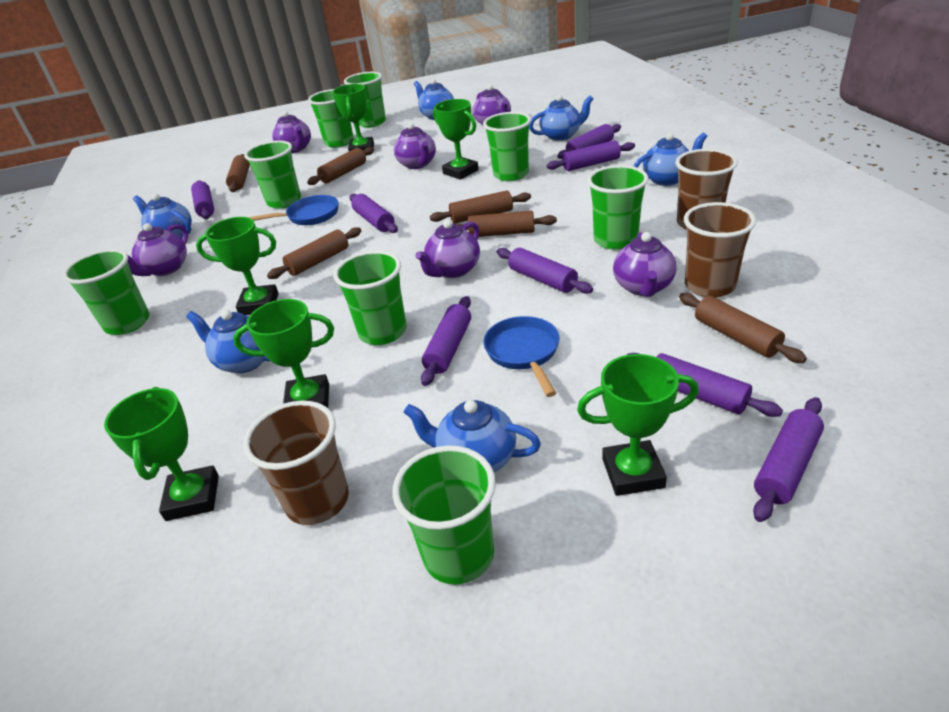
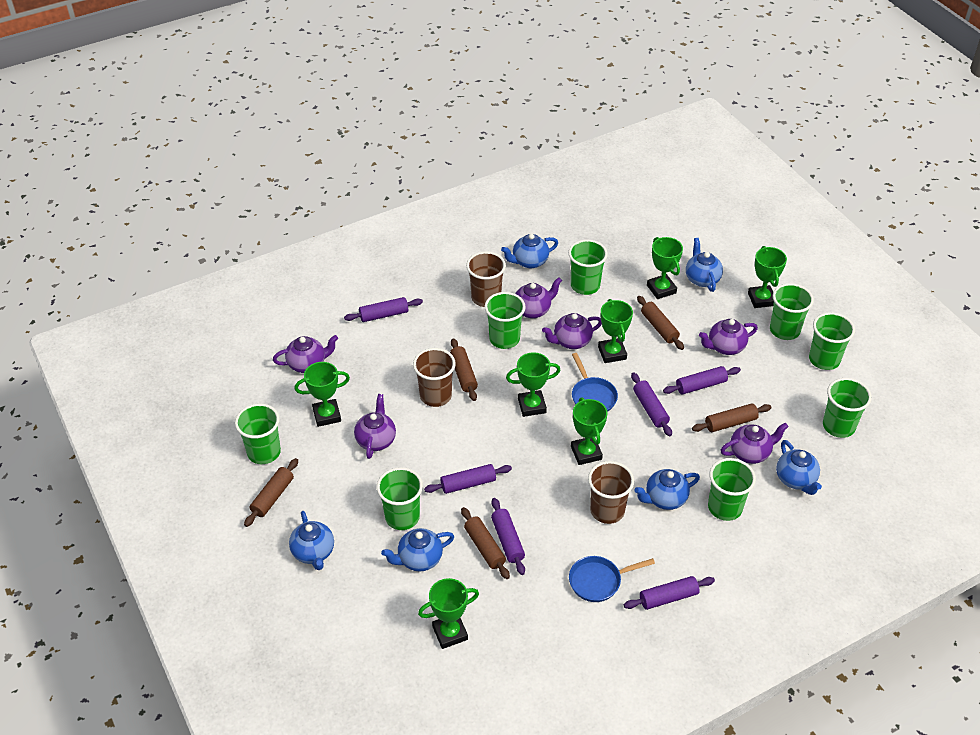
brown rolling pin: 6 -> 5
green trophy: 6 -> 7
purple rolling pin: 8 -> 6

